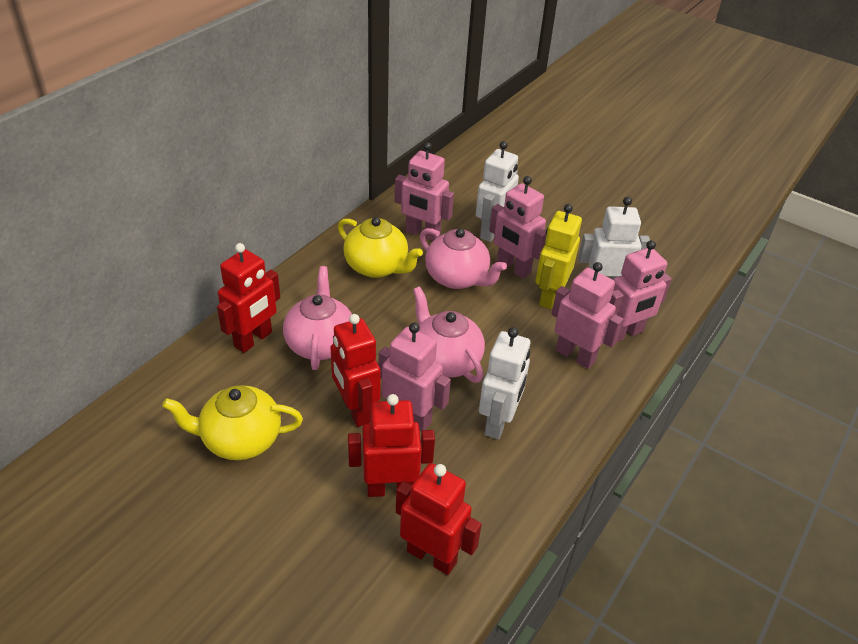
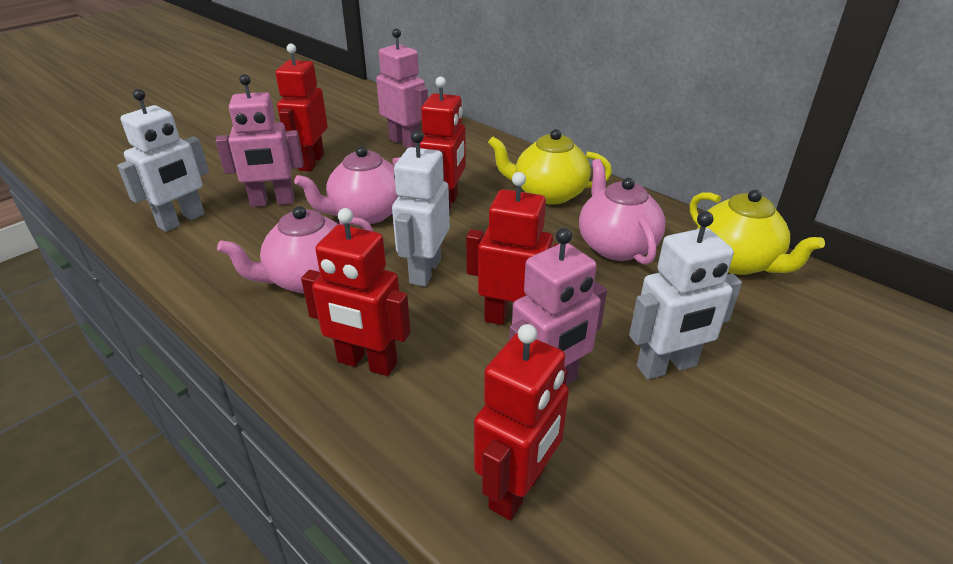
pink robot: 5 -> 3
red robot: 4 -> 5
yellow robot: 1 -> 0

